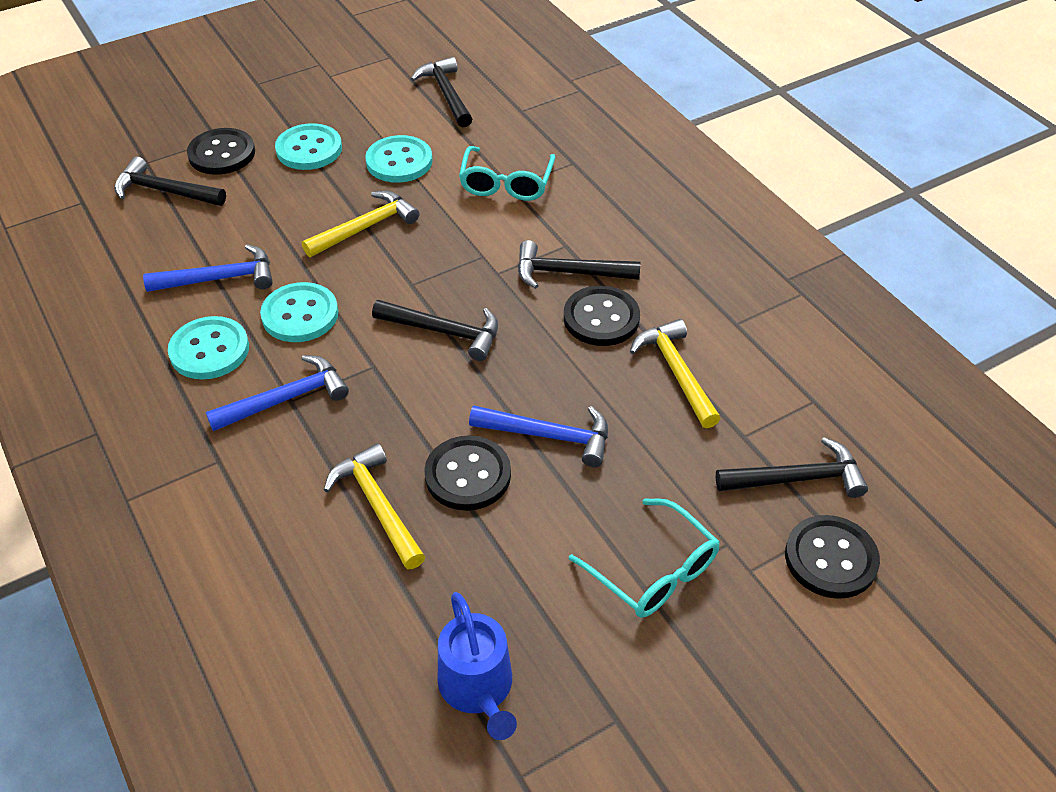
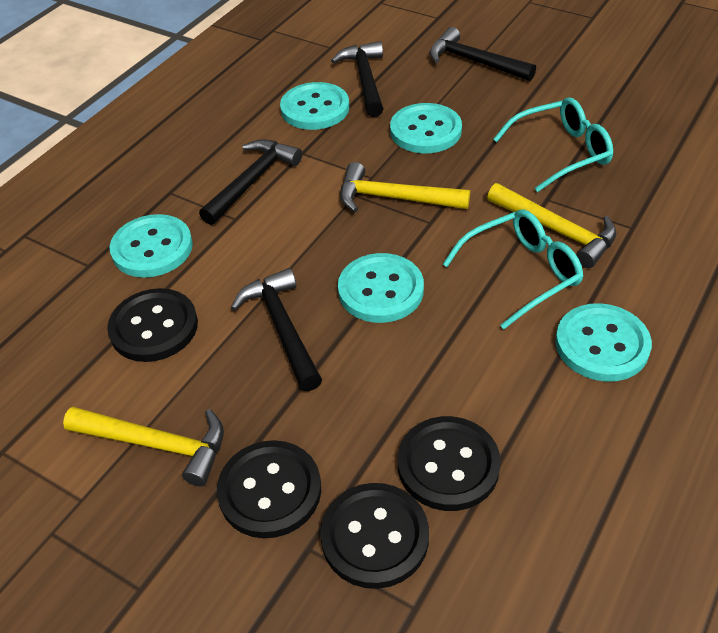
black hammer: 5 -> 4
blue hammer: 3 -> 0
blue watering can: 1 -> 0
turquoise button: 4 -> 5

